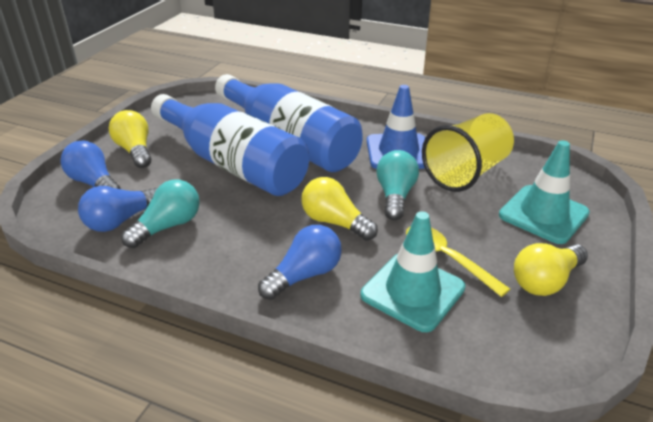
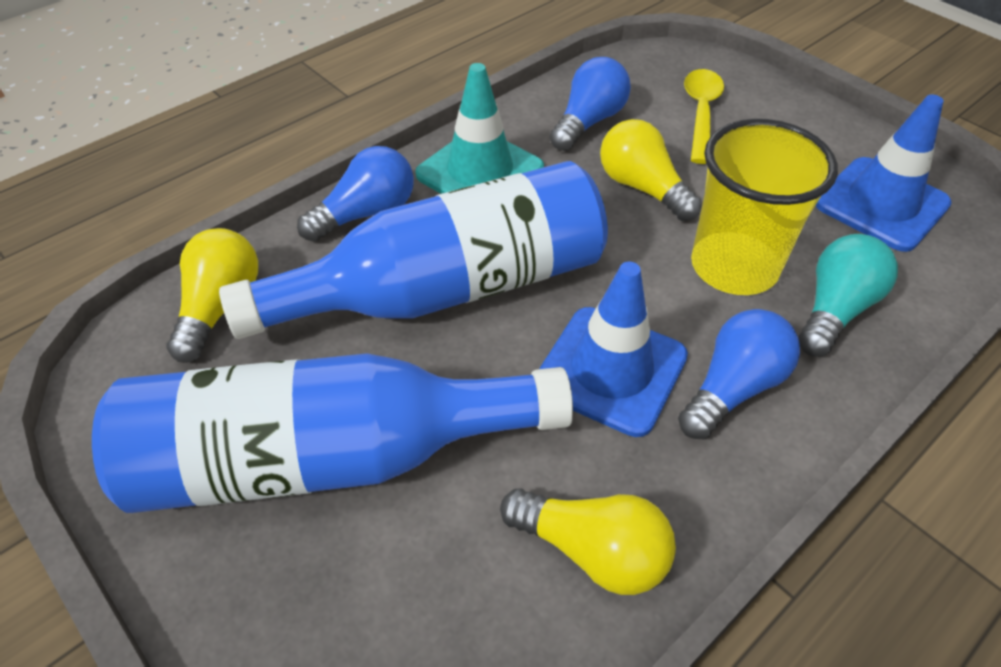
blue traffic cone: 1 -> 2
turquoise light bulb: 2 -> 1
turquoise traffic cone: 2 -> 1

